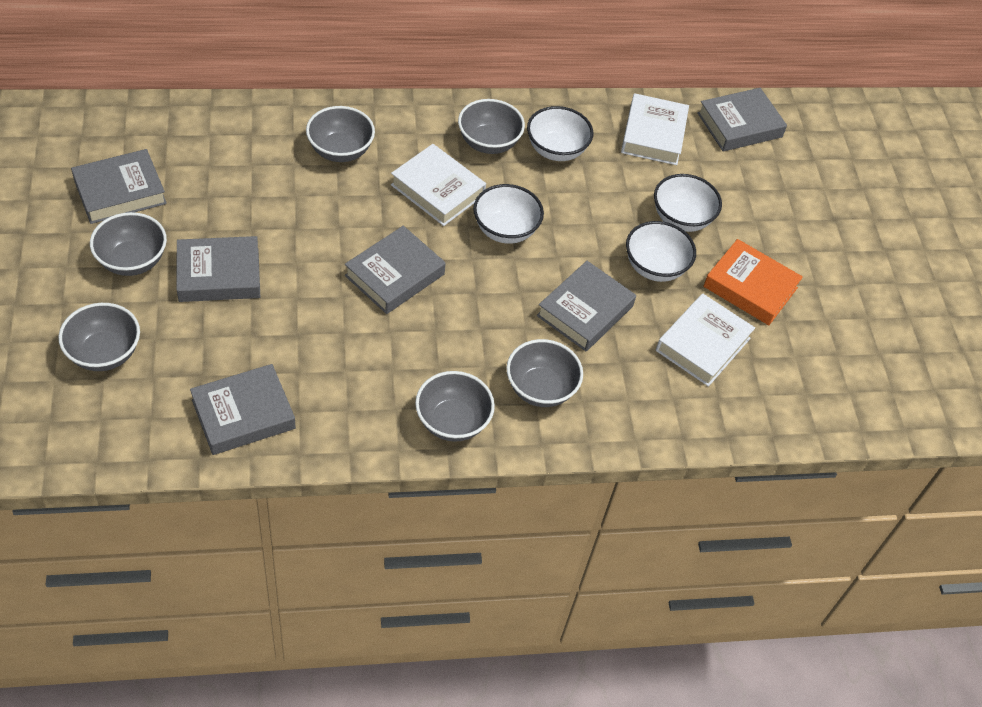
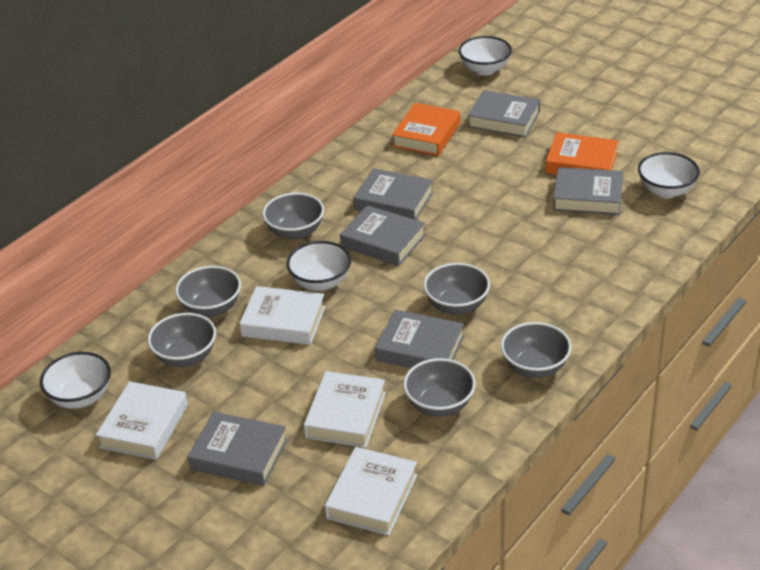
orange book: 1 -> 2
white book: 3 -> 4

